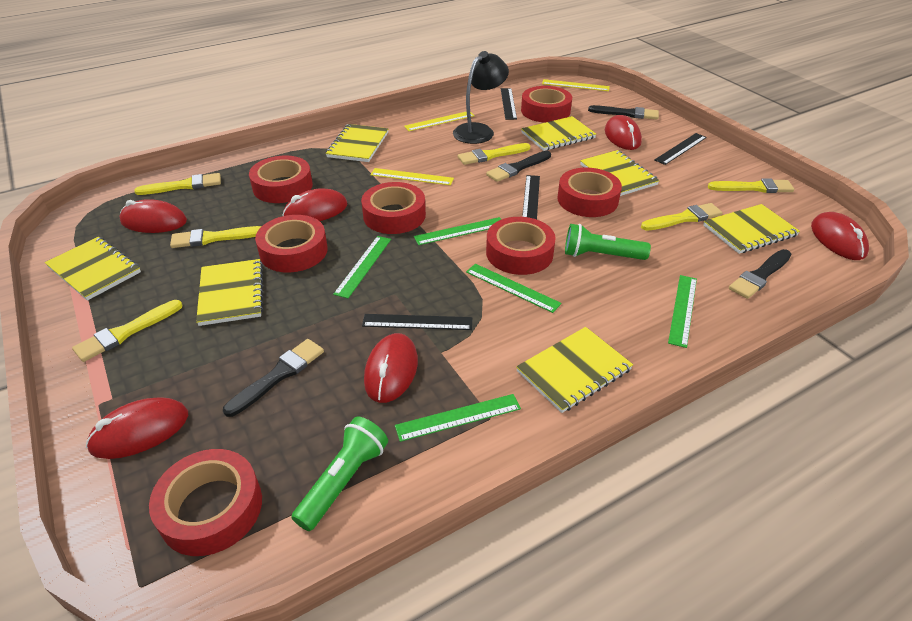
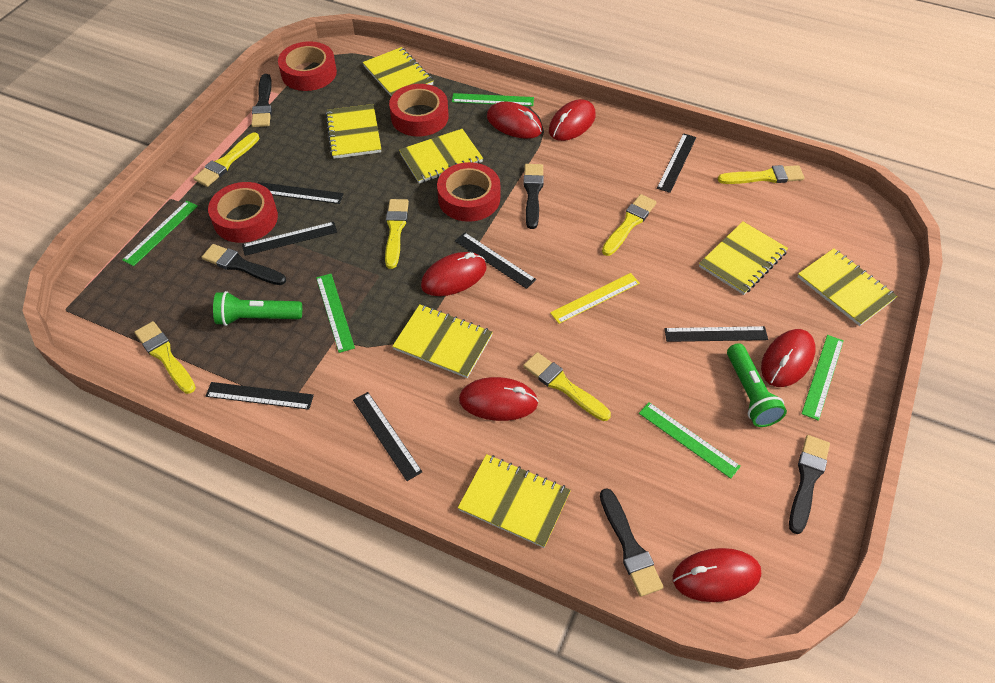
black brush: 4 -> 5
black lamp: 1 -> 0
black ruler: 4 -> 7
red tape: 7 -> 4
yellow ruler: 3 -> 1

